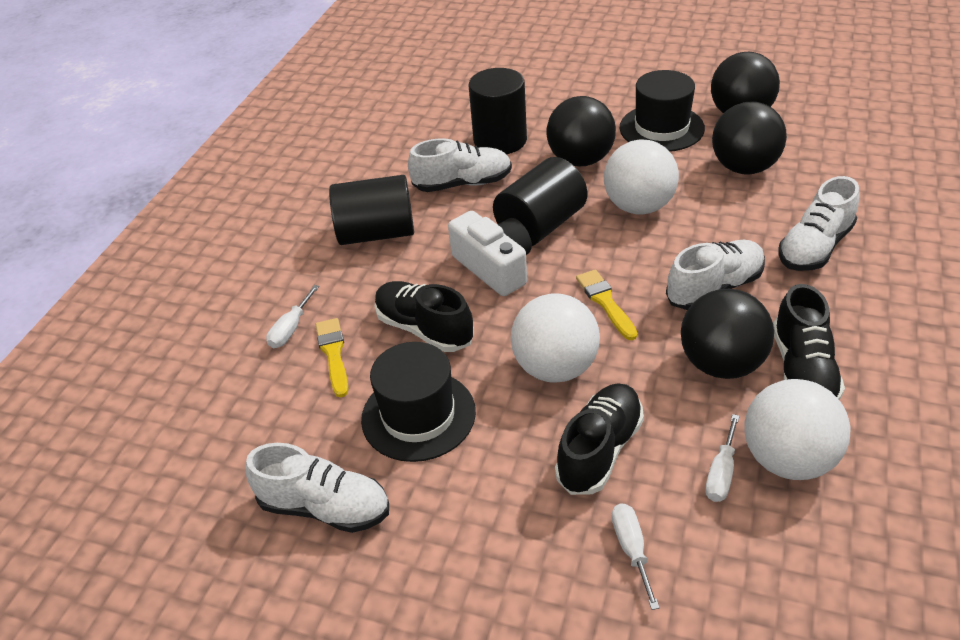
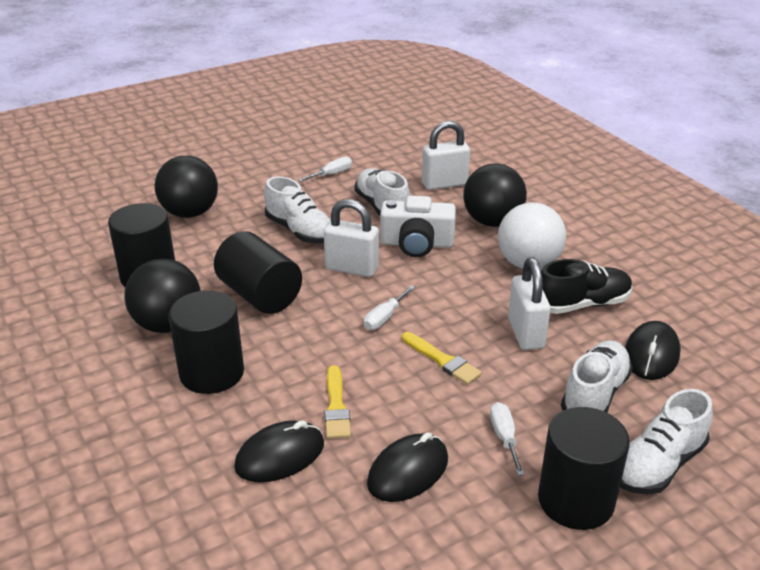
black ball: 4 -> 3
black cylinder: 3 -> 4
black hat: 2 -> 0
black mouse: 0 -> 3
black shoe: 3 -> 1
white ball: 3 -> 1
white padlock: 0 -> 3

